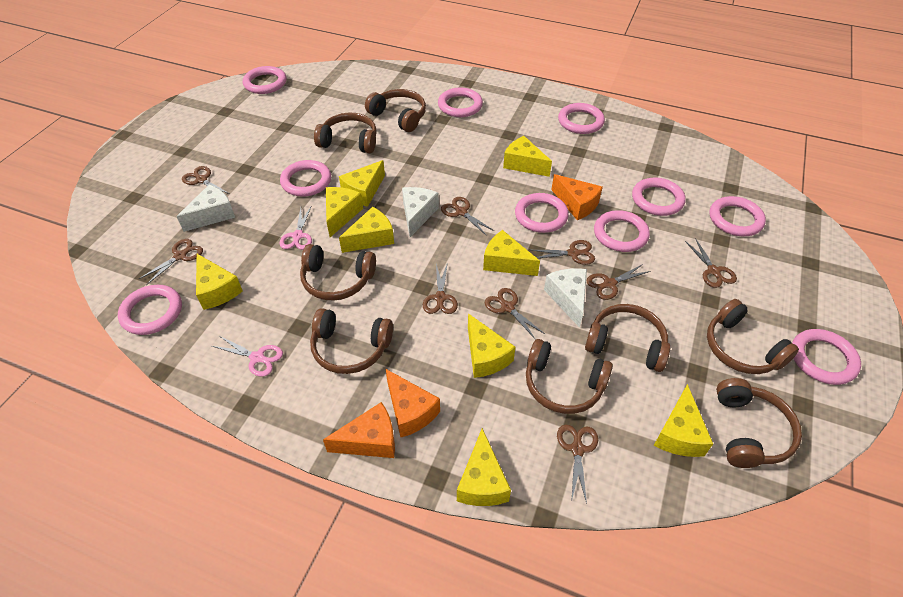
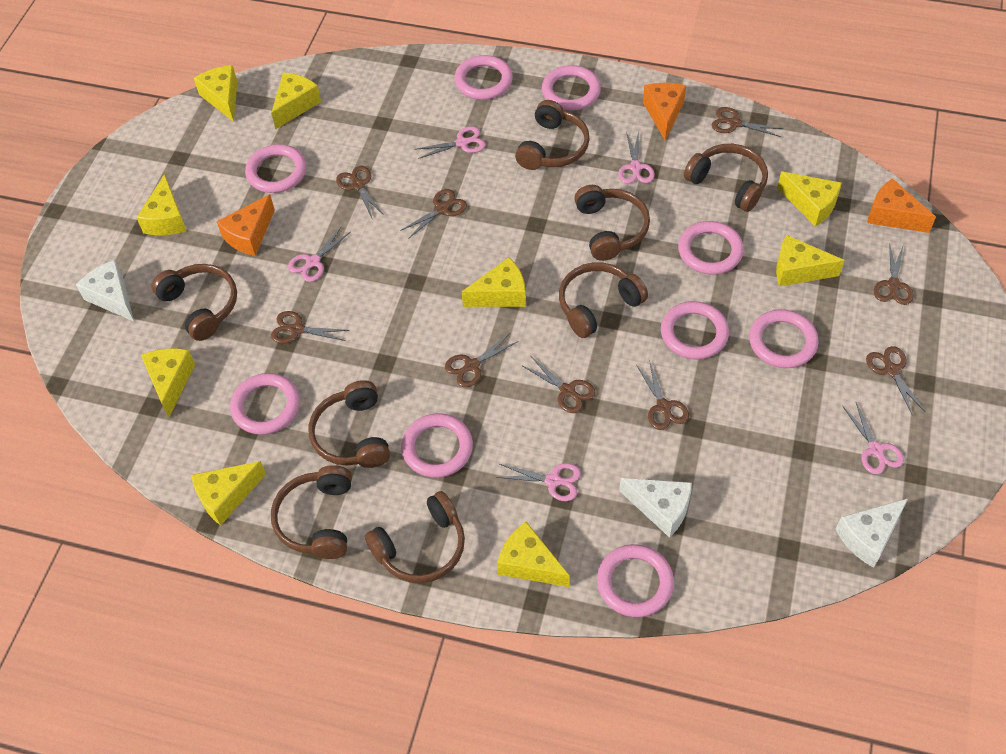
pink ring: 10 -> 9
pink scissors: 2 -> 5

